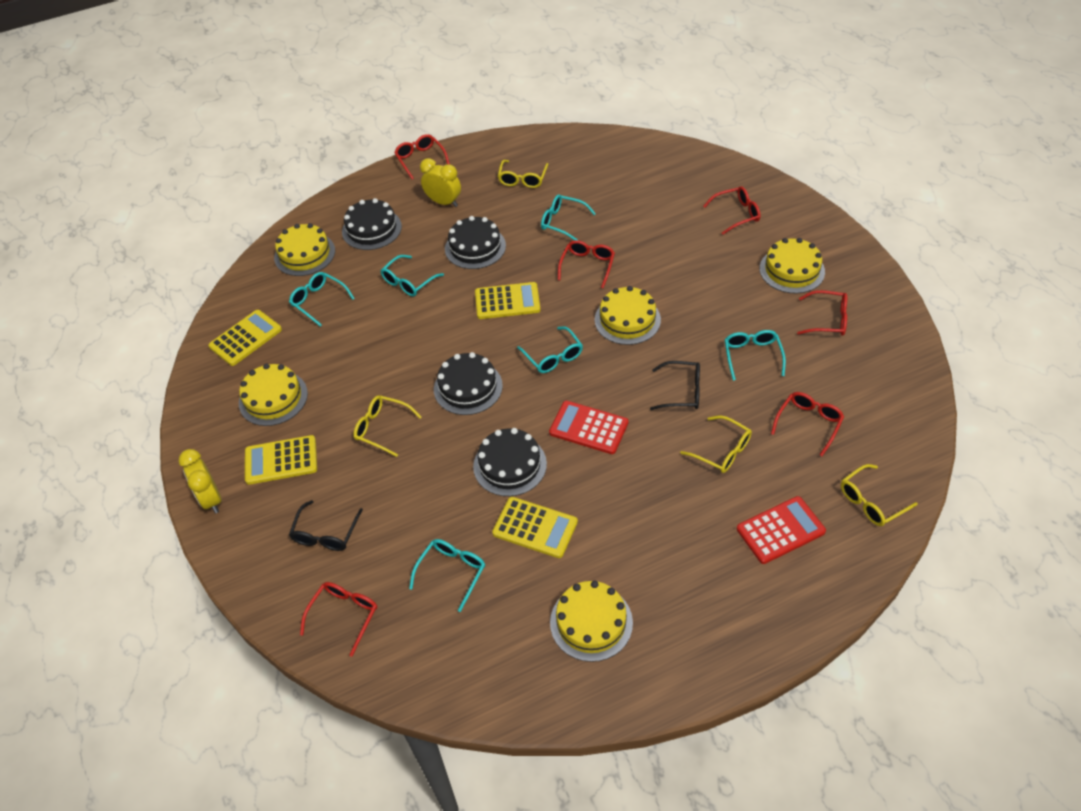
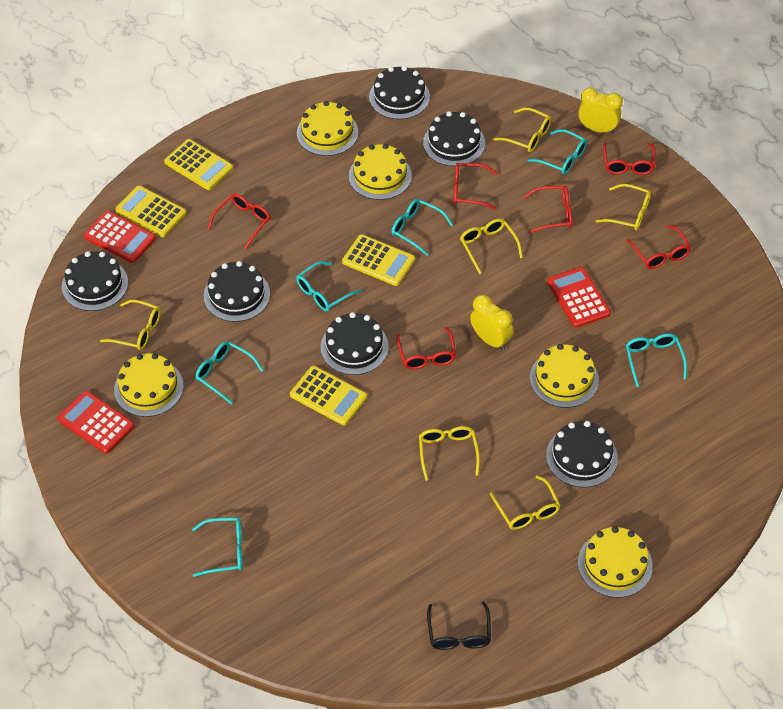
black cake: 4 -> 6
black glasses: 2 -> 1
red calculator: 2 -> 3
yellow glasses: 4 -> 6

